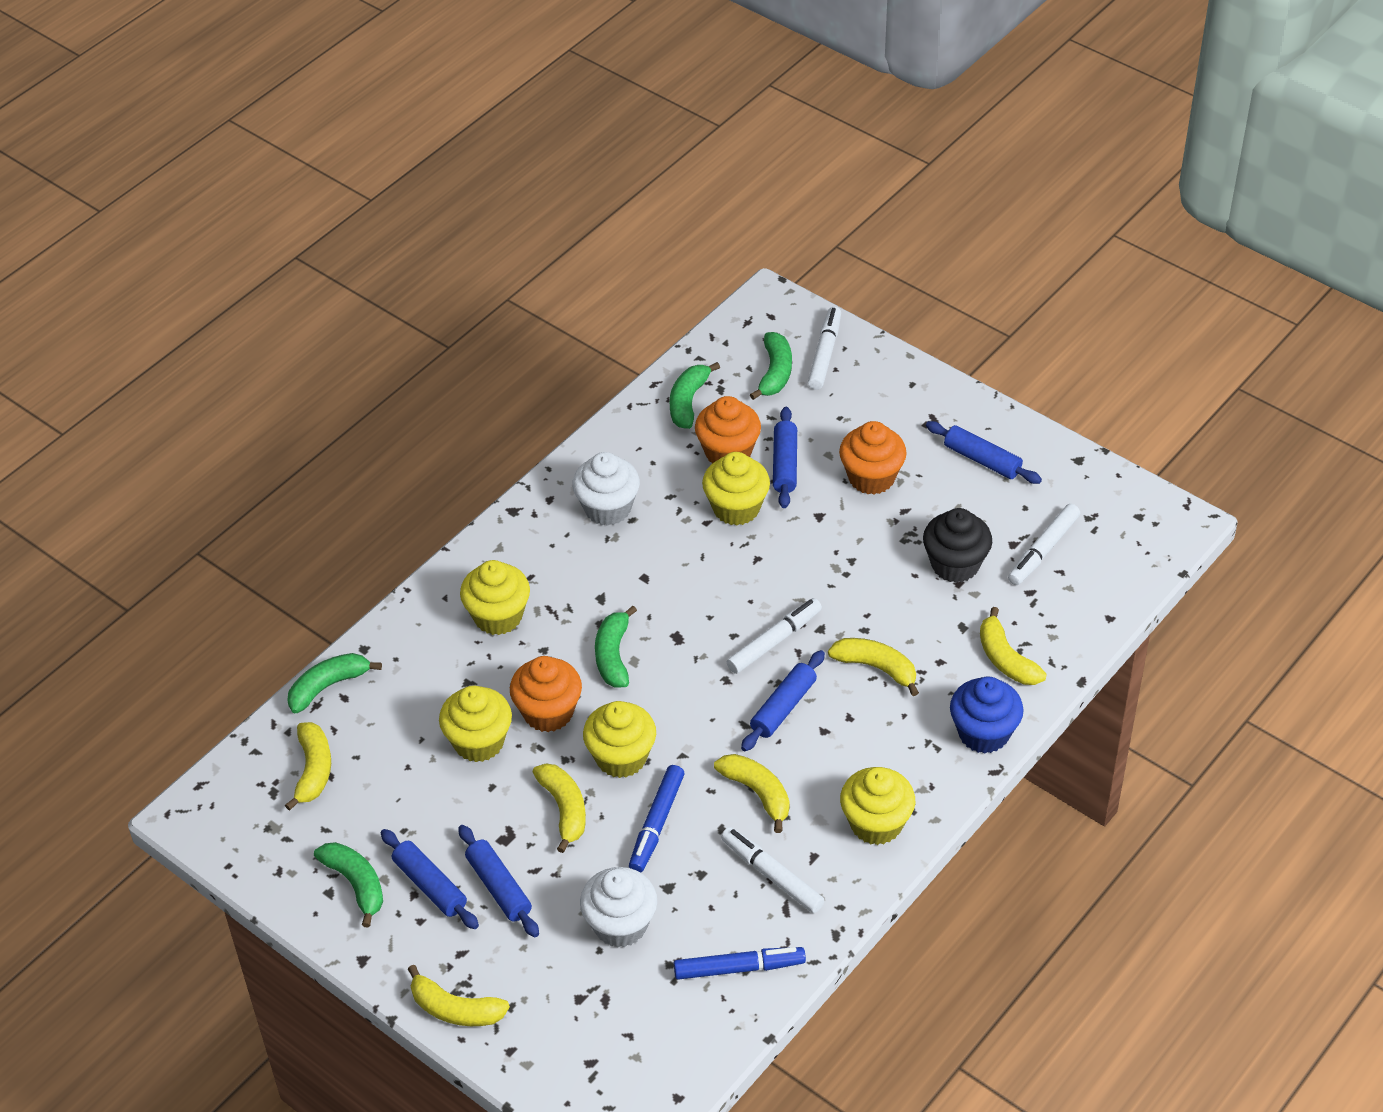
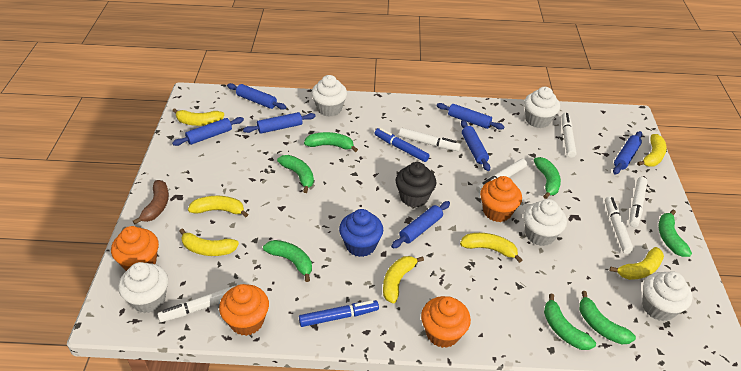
blue rolling pin: 5 -> 7
brown banana: 0 -> 1
green banana: 5 -> 7
orange cupcake: 3 -> 4
white cupcake: 2 -> 5
white marker: 4 -> 6
yellow banana: 6 -> 7
yellow cupcake: 5 -> 0

